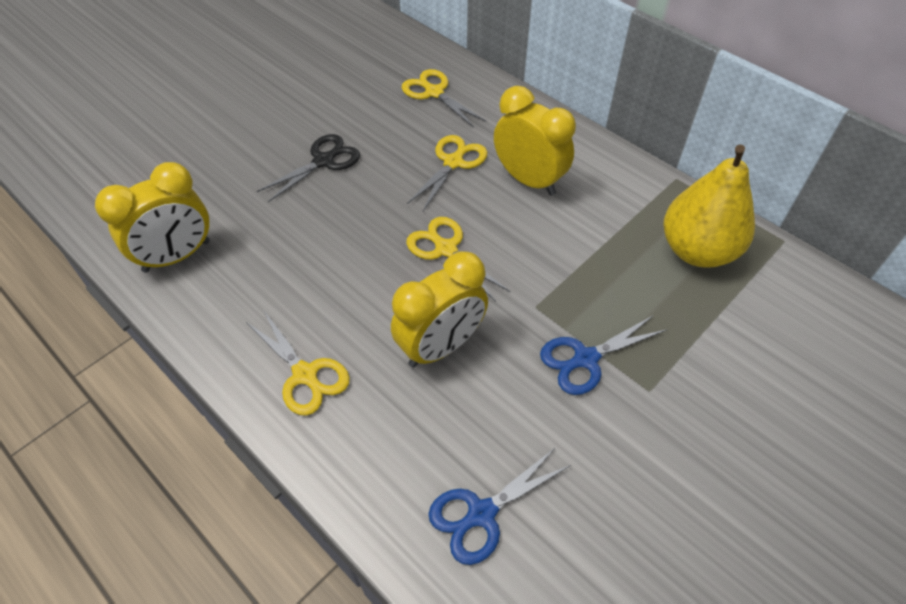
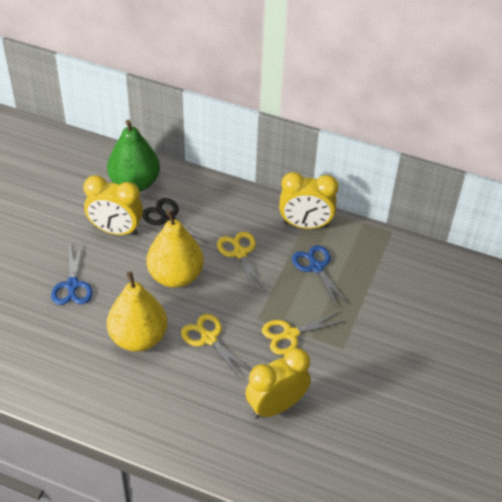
green pear: 0 -> 1
yellow pear: 1 -> 2
yellow scissors: 4 -> 3

